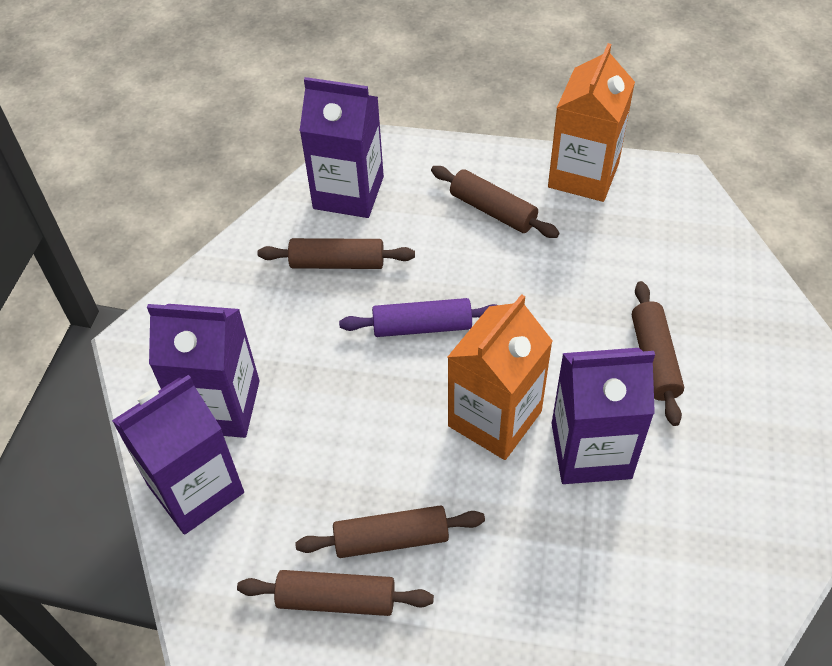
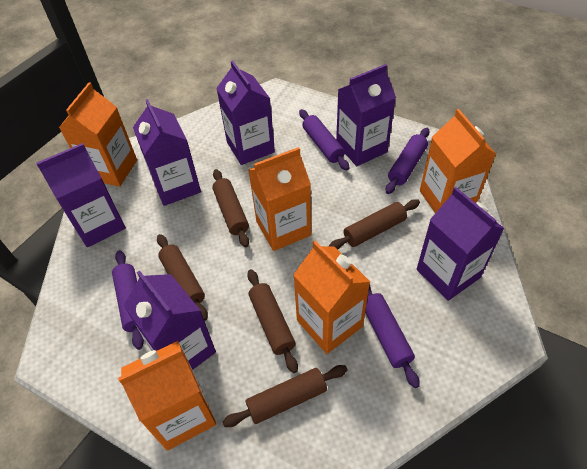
orange carton: 2 -> 5
purple carton: 4 -> 6
purple rolling pin: 1 -> 4

